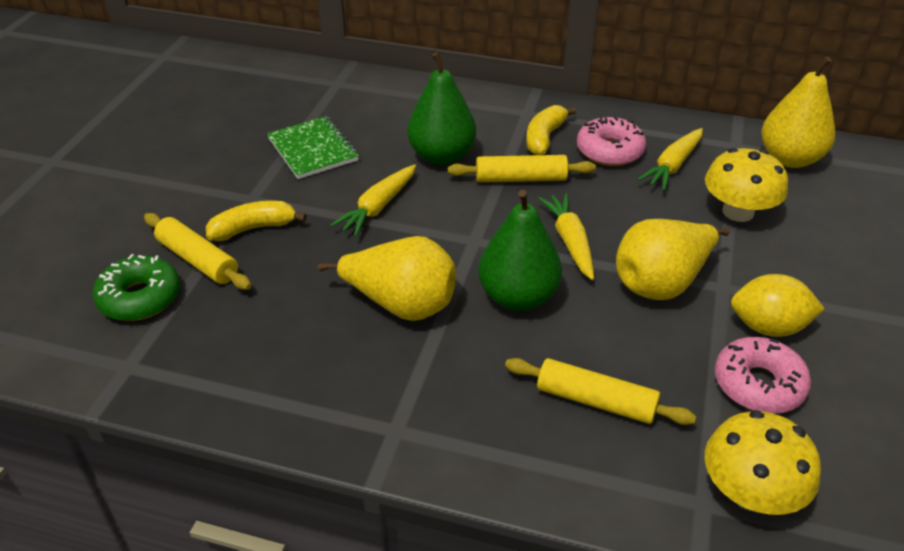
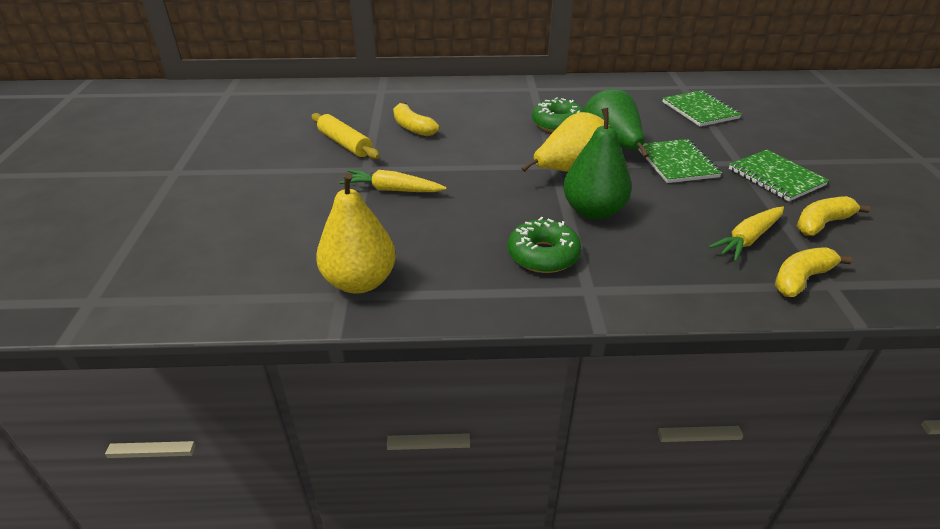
green donut: 1 -> 2
green notebook: 1 -> 3
pink donut: 2 -> 0
yellow banana: 2 -> 3
yellow carrot: 3 -> 2
yellow lemon: 1 -> 0
yellow mushroom: 2 -> 0
yellow pear: 3 -> 2
yellow rolling pin: 3 -> 1

